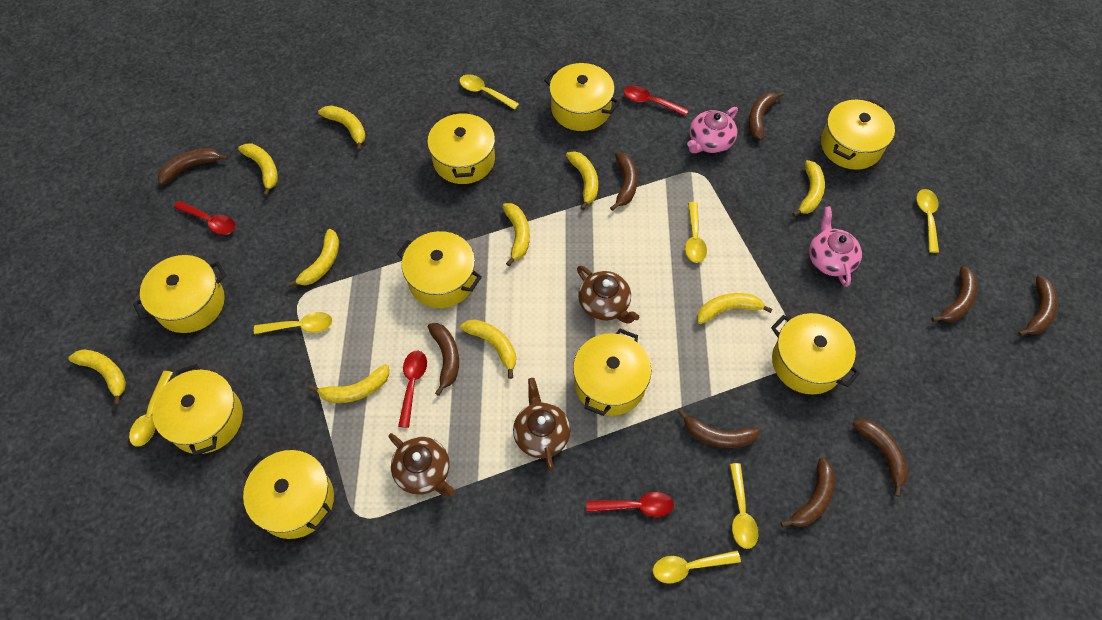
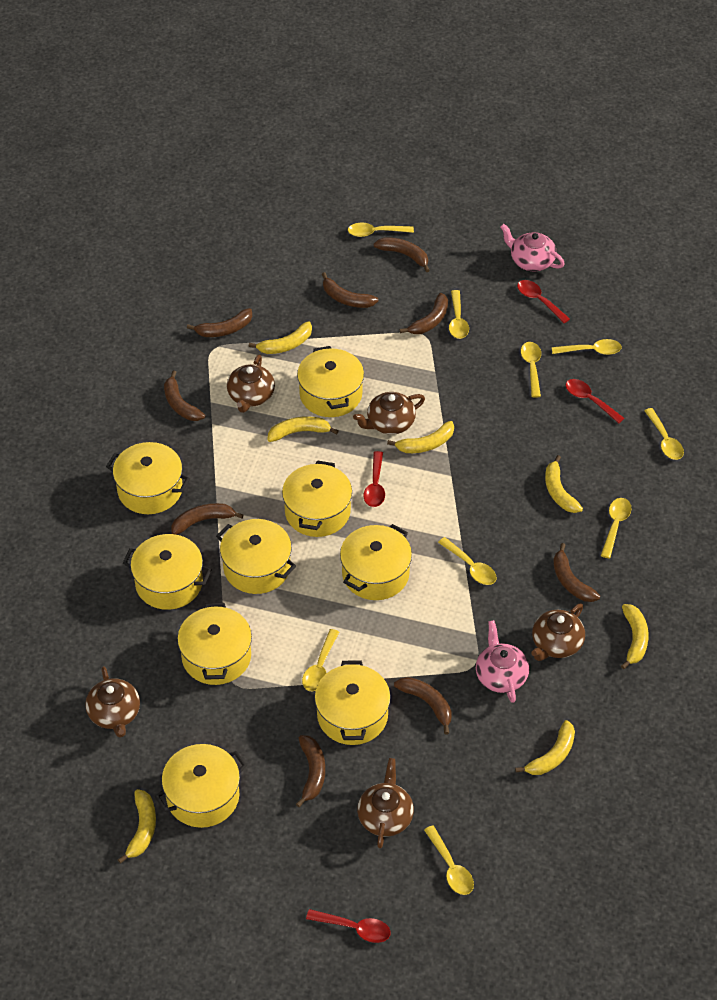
brown teapot: 3 -> 5
yellow banana: 10 -> 7
yellow spoon: 7 -> 9

